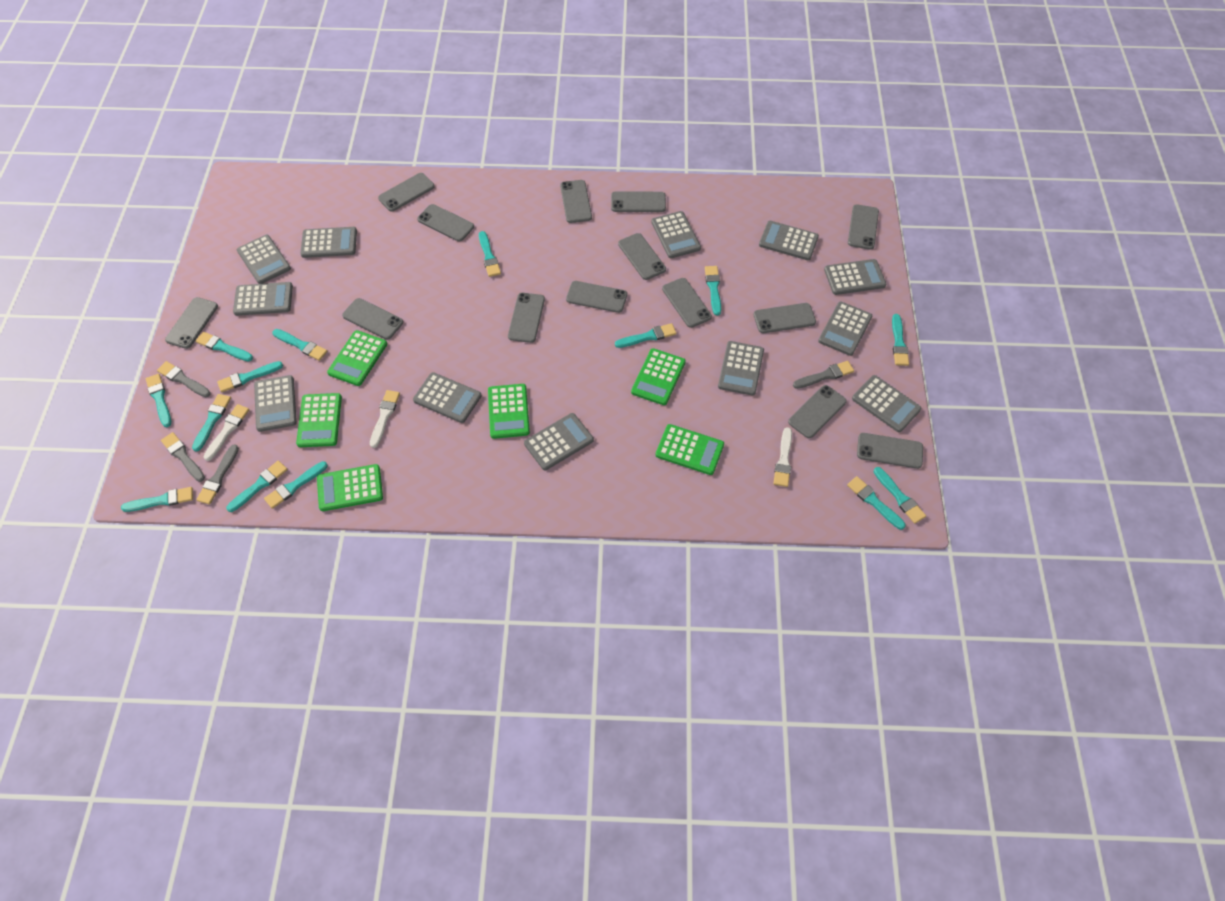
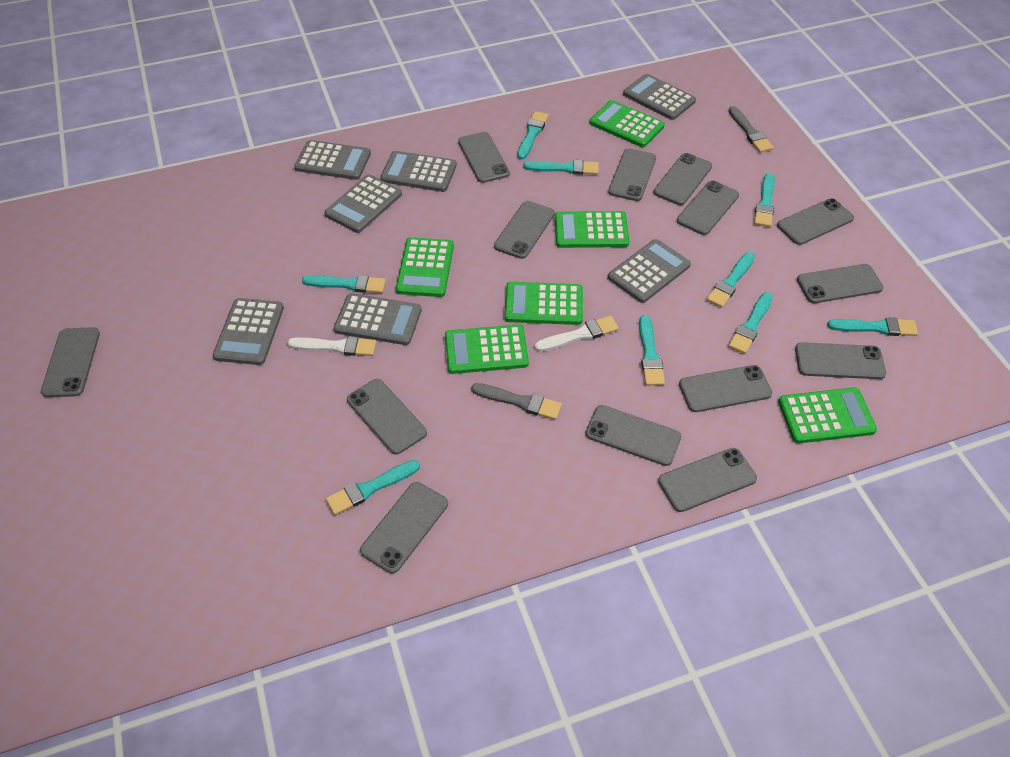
grey brush: 4 -> 2
grey calculator: 12 -> 7
turquoise brush: 14 -> 9
white brush: 3 -> 2

